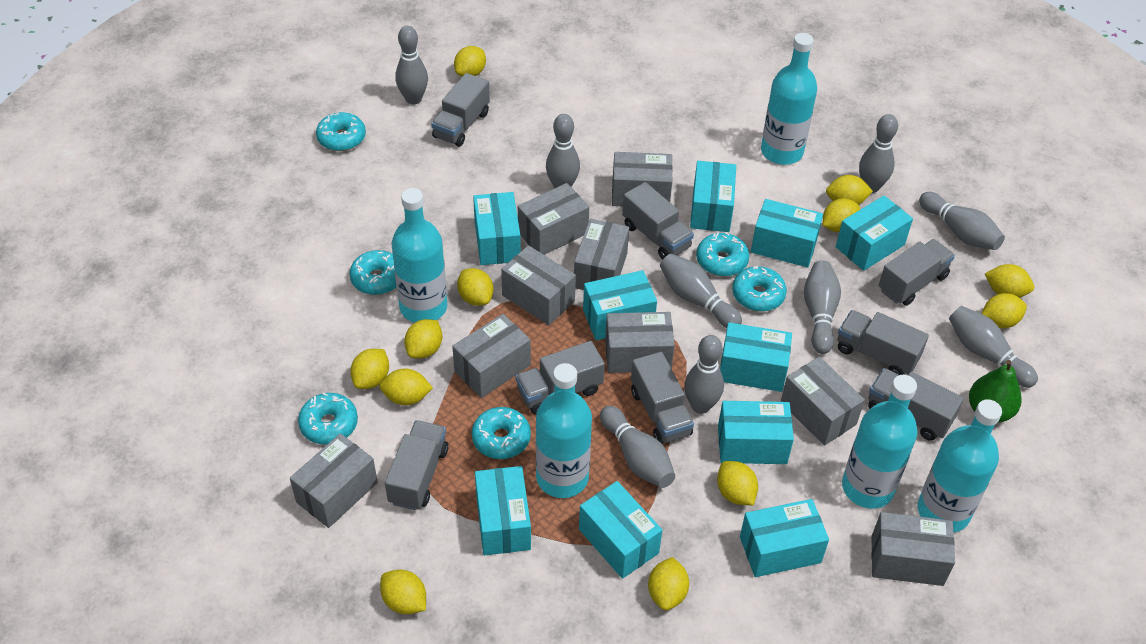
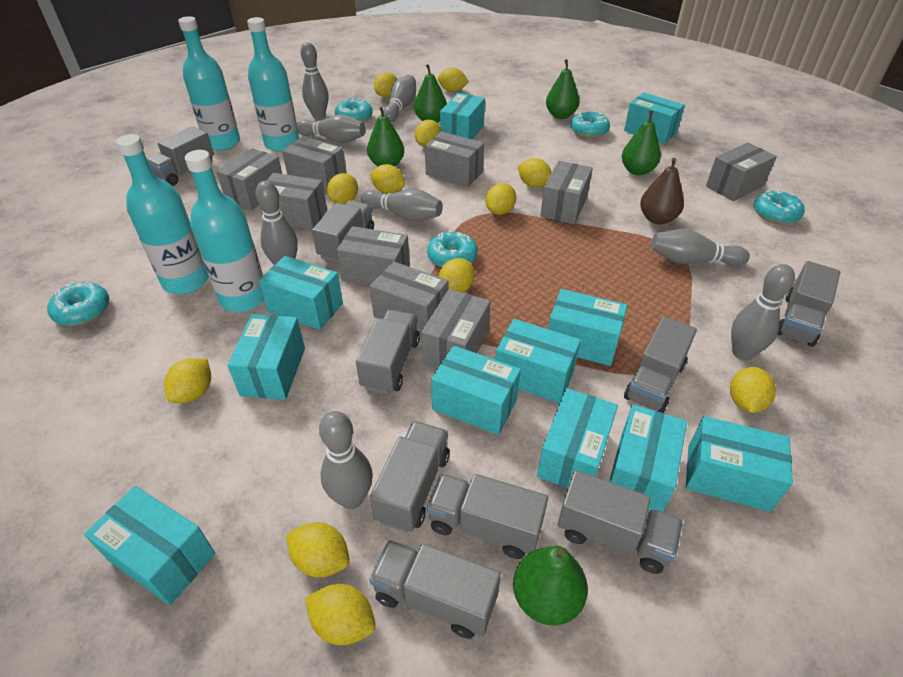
brown pear: 0 -> 1
green pear: 1 -> 5
grey bowling pin: 9 -> 8
grey truck: 8 -> 9
turquoise bottle: 5 -> 4
turquoise box: 10 -> 11
turquoise donut: 6 -> 5

